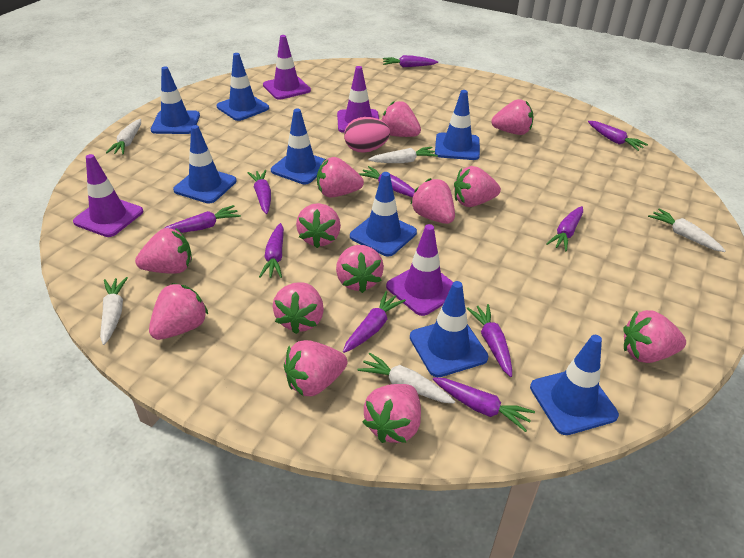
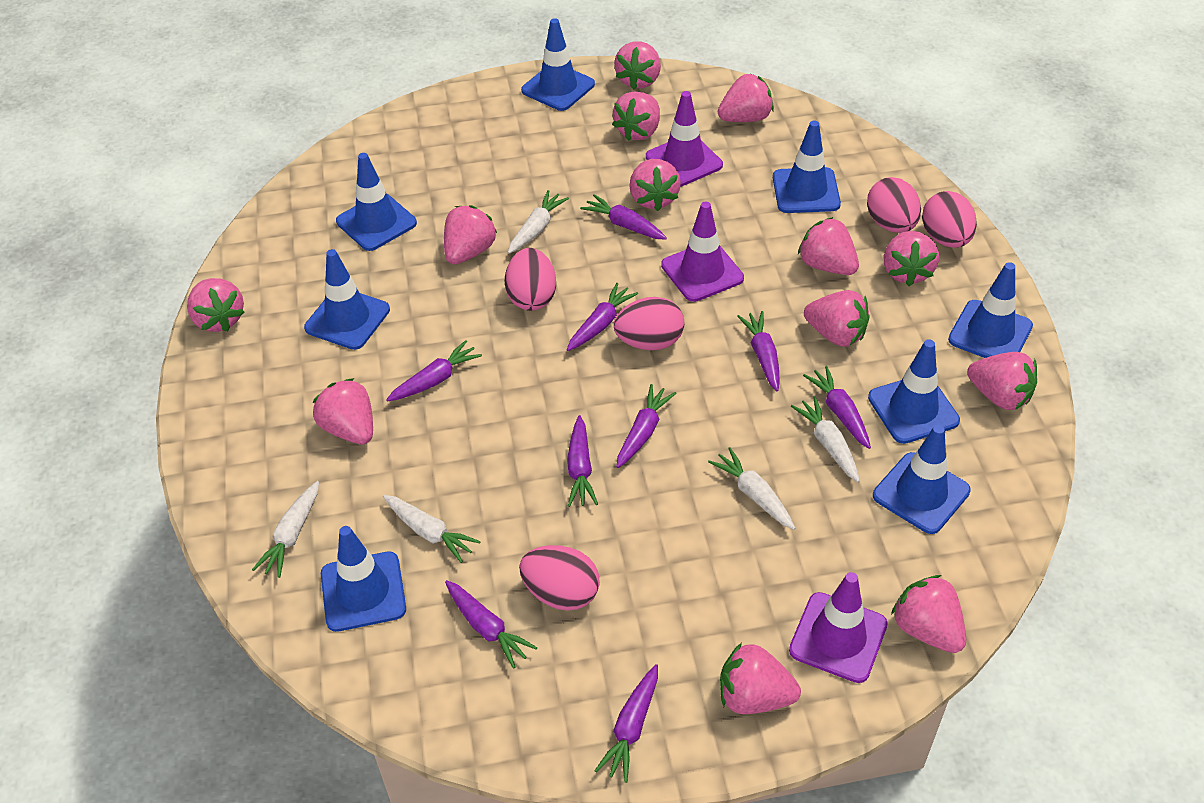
pink egg: 1 -> 5
purple carrot: 10 -> 9
purple traffic cone: 4 -> 3

